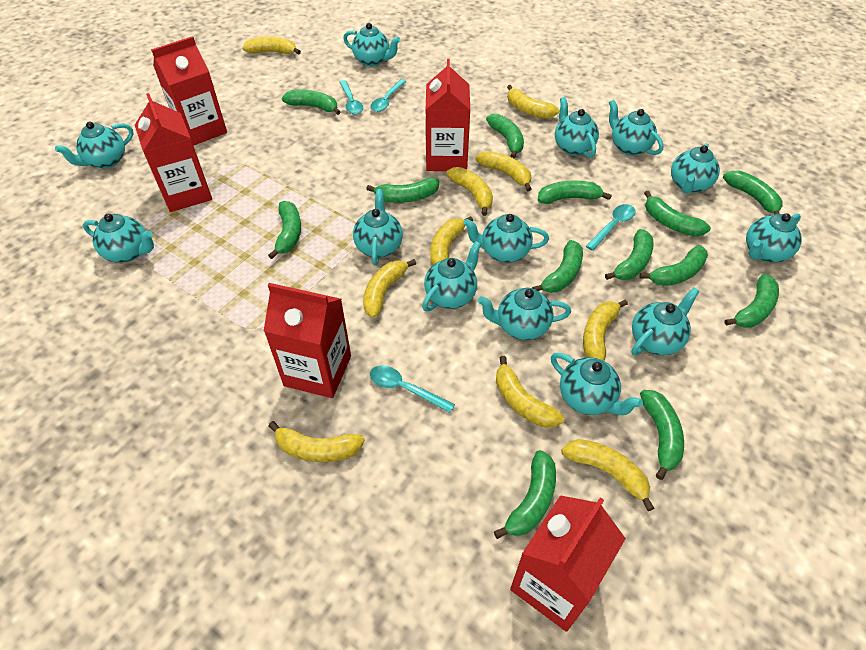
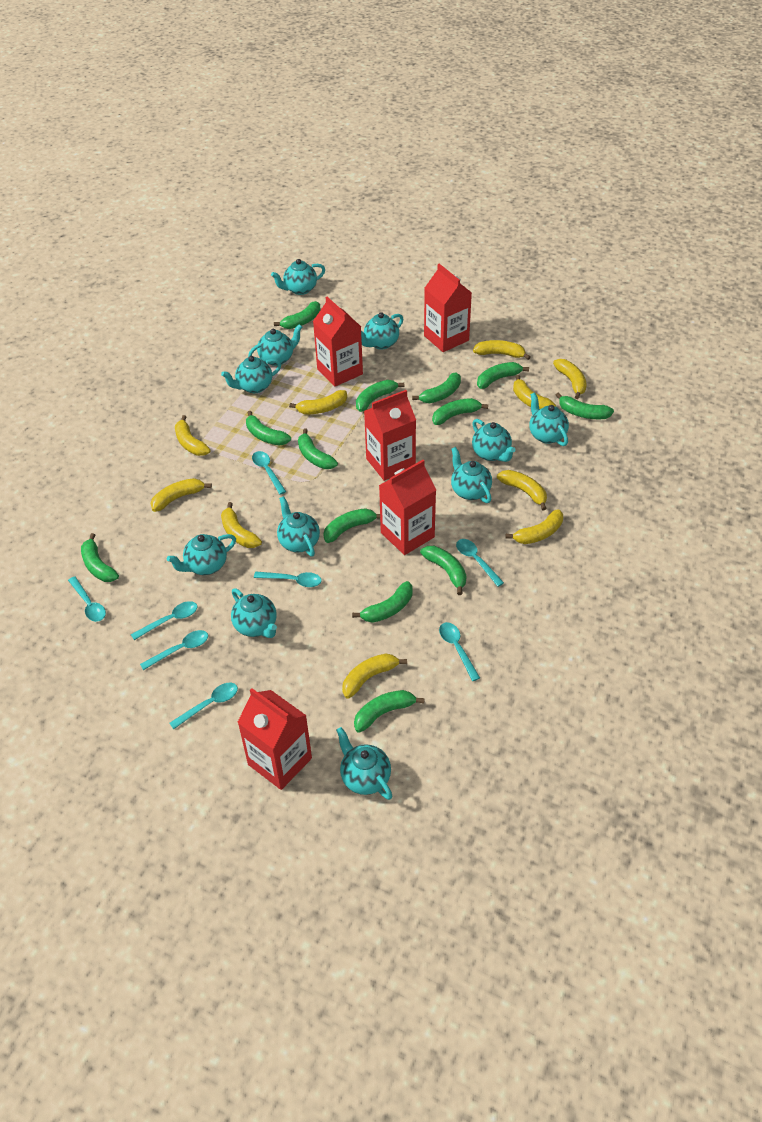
turquoise spoon: 4 -> 8
turquoise teapot: 13 -> 11

